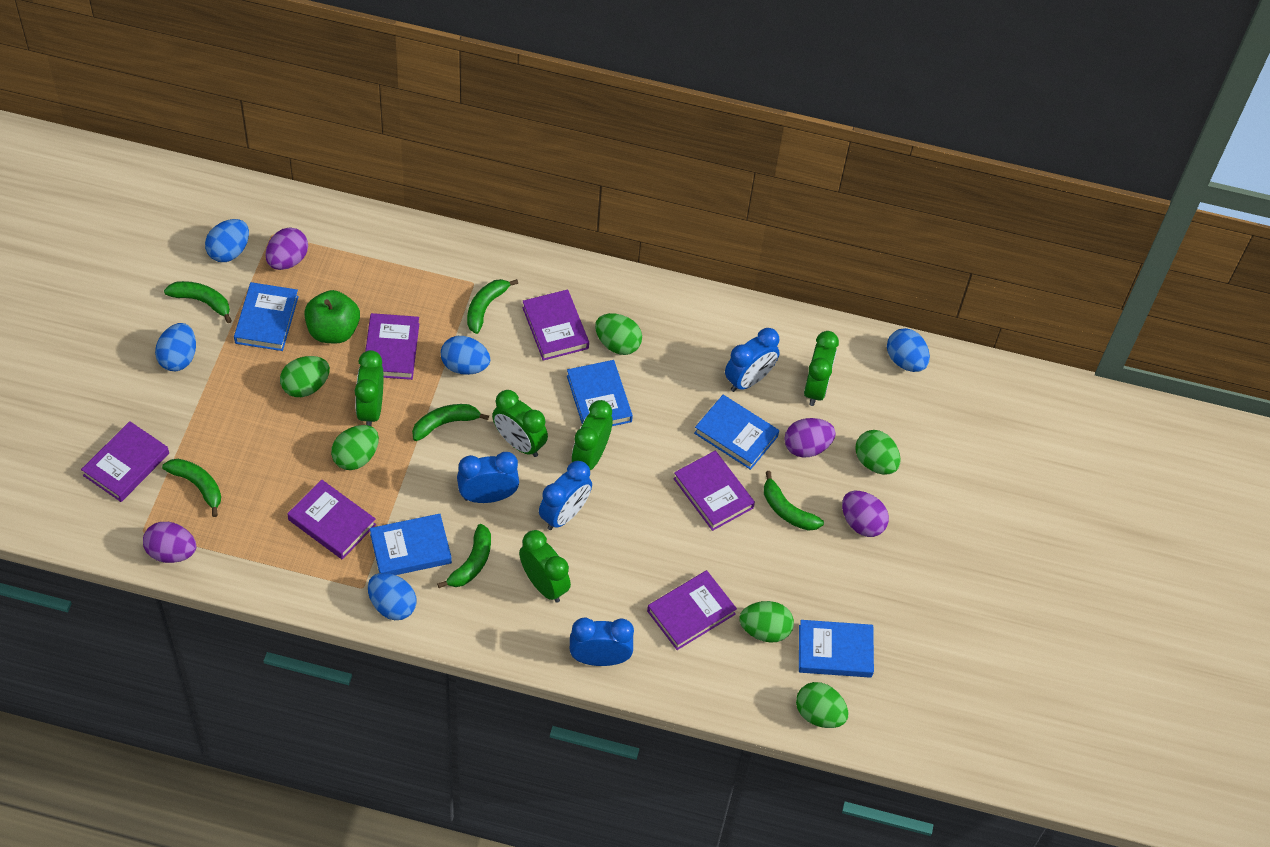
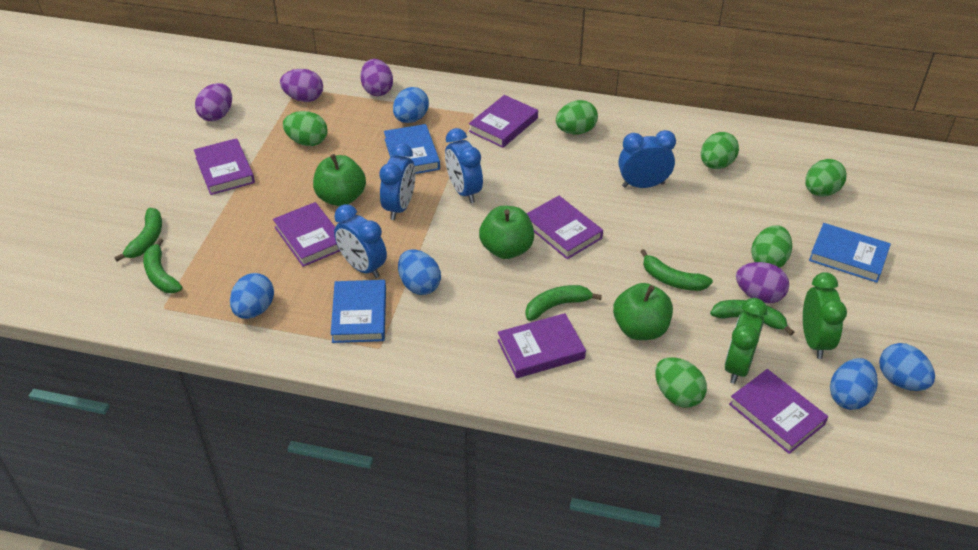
blue book: 5 -> 3
green apple: 1 -> 3
green banana: 6 -> 5
green clock: 5 -> 2

